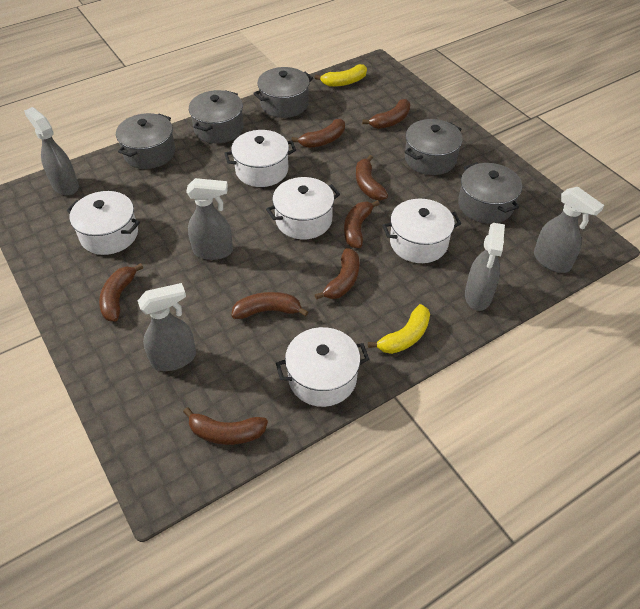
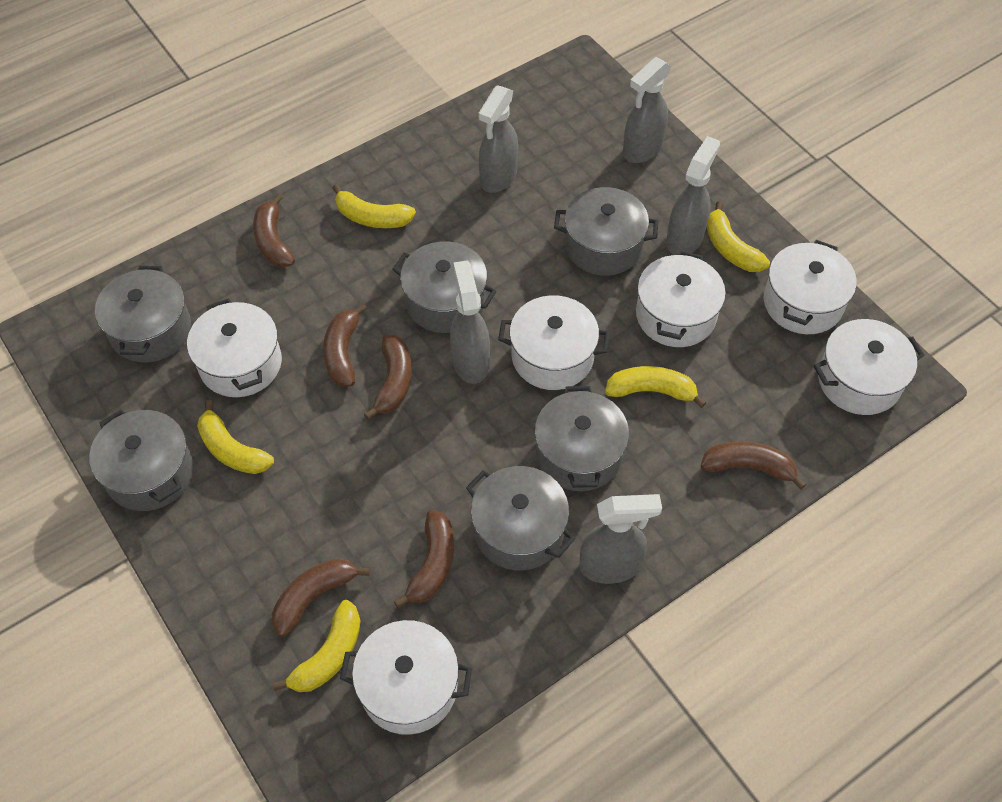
brown banana: 8 -> 6
grey pot: 5 -> 6
white pot: 5 -> 6
yellow banana: 2 -> 5

